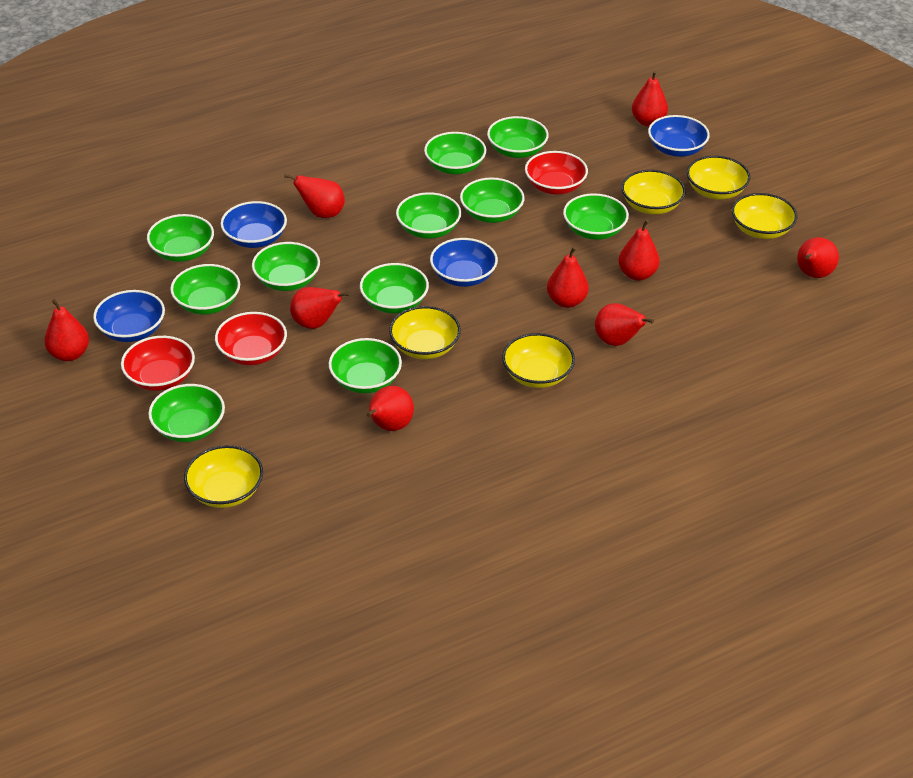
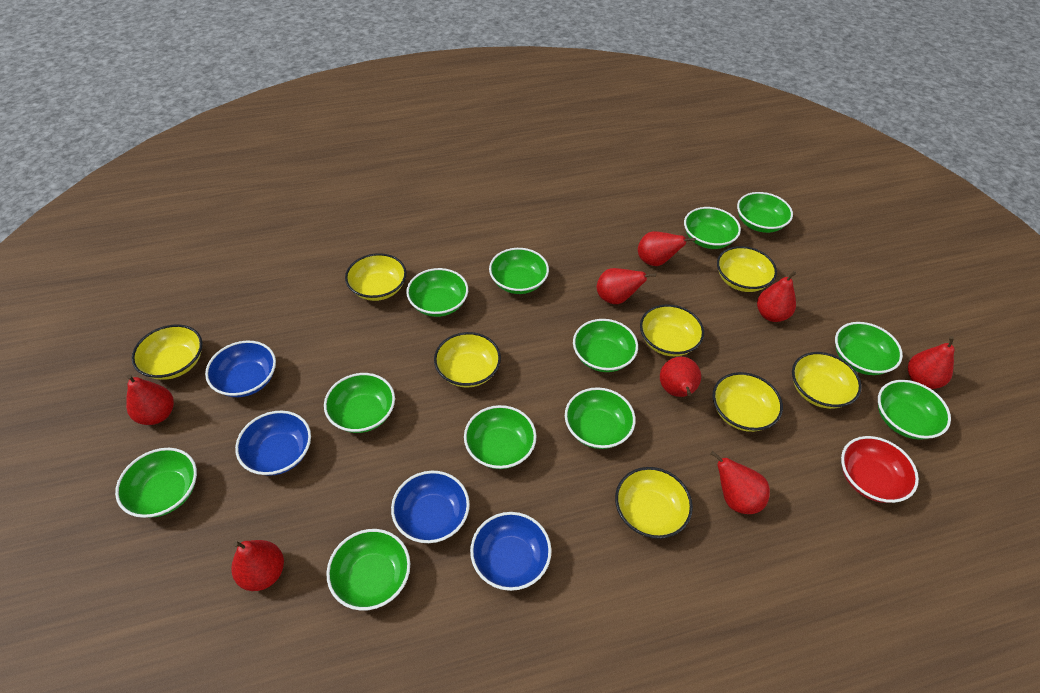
green bowl: 11 -> 12
red bowl: 3 -> 1
red pear: 9 -> 8
yellow bowl: 6 -> 8

